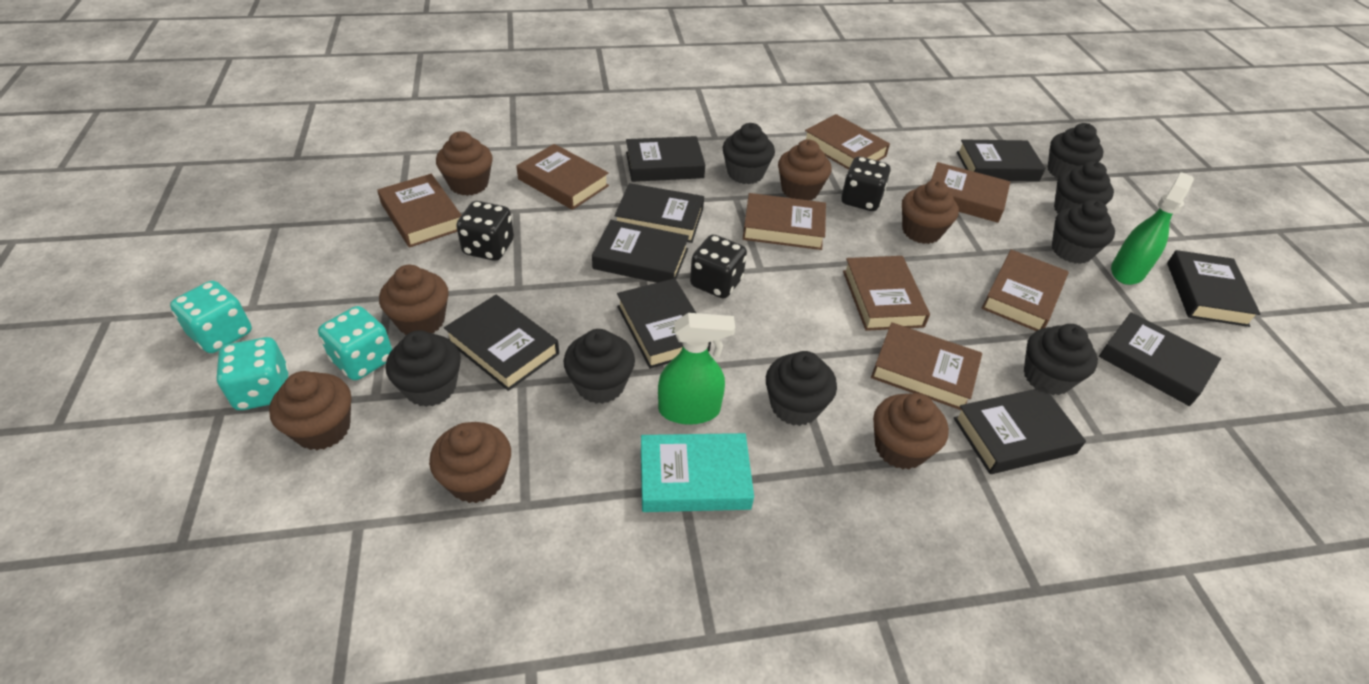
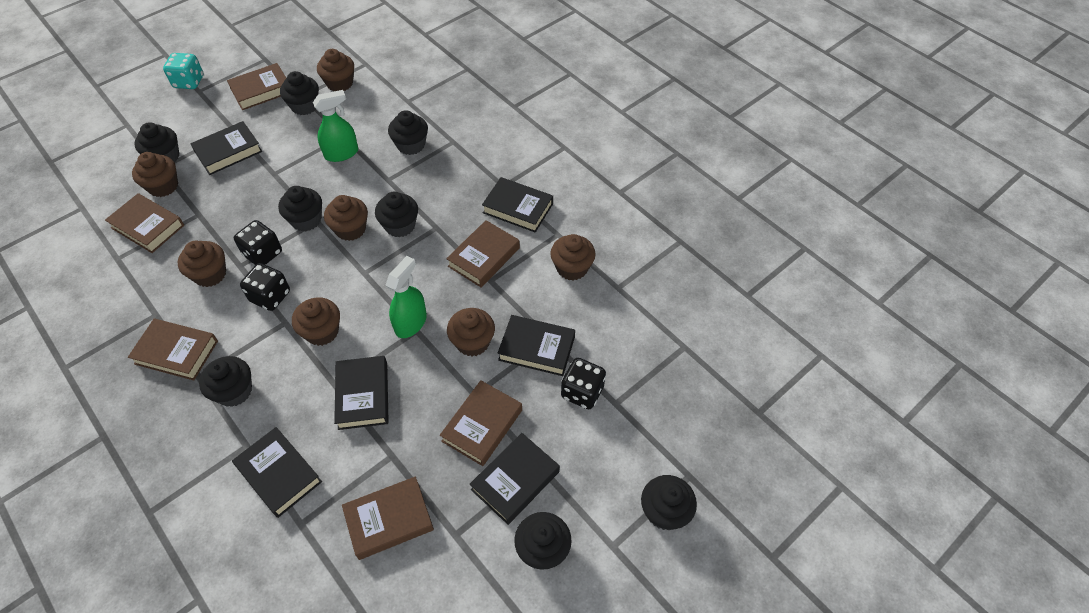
black book: 9 -> 6
brown book: 8 -> 6
turquoise book: 1 -> 0
turquoise dice: 3 -> 1

